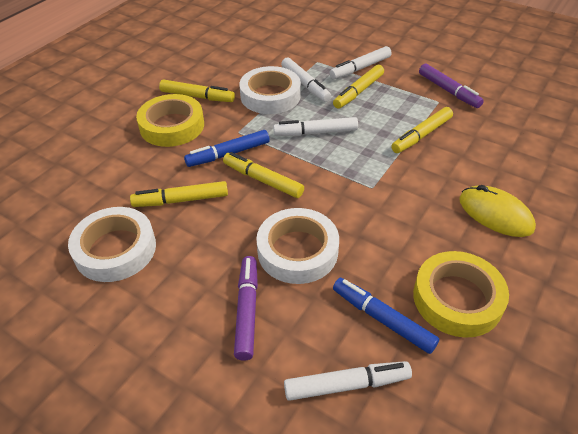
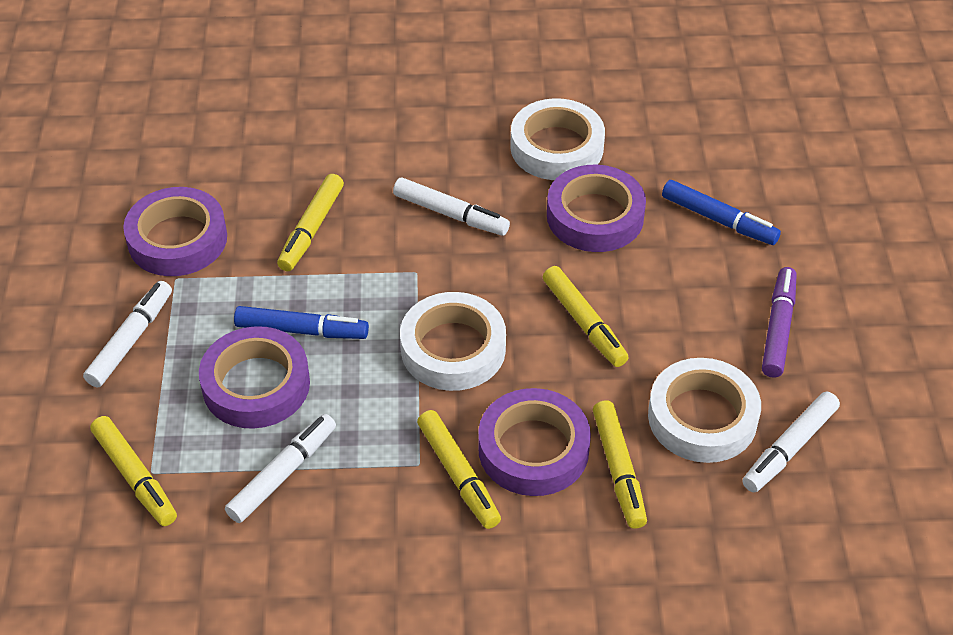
purple marker: 2 -> 1
purple tape: 0 -> 4
yellow mouse: 1 -> 0
yellow tape: 2 -> 0

